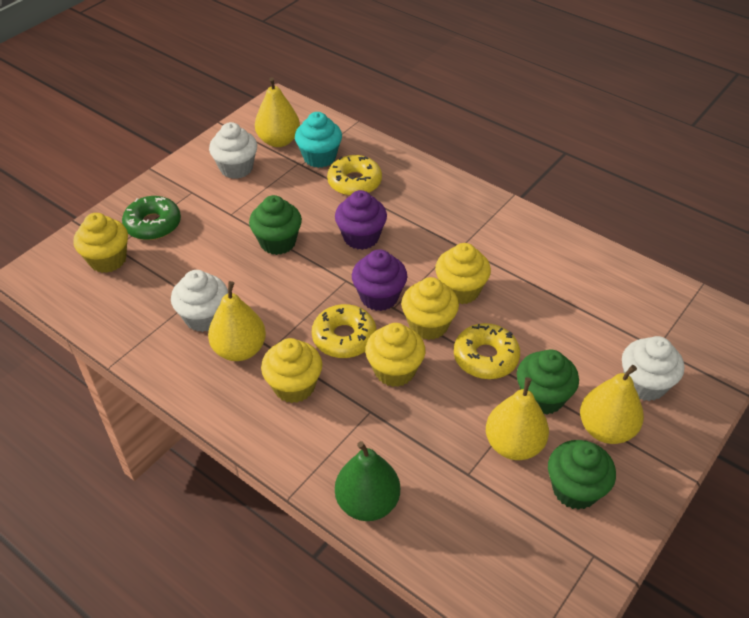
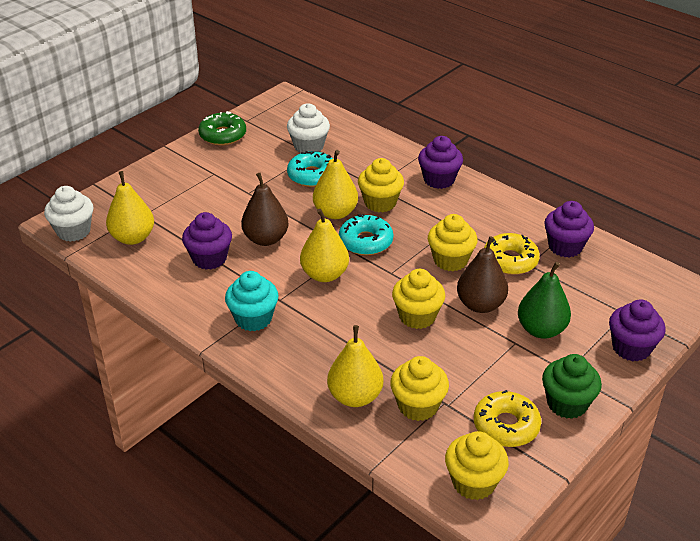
brown pear: 0 -> 2
green cupcake: 3 -> 1
purple cupcake: 2 -> 4
turquoise donut: 0 -> 2
white cupcake: 3 -> 2
yellow donut: 3 -> 2

